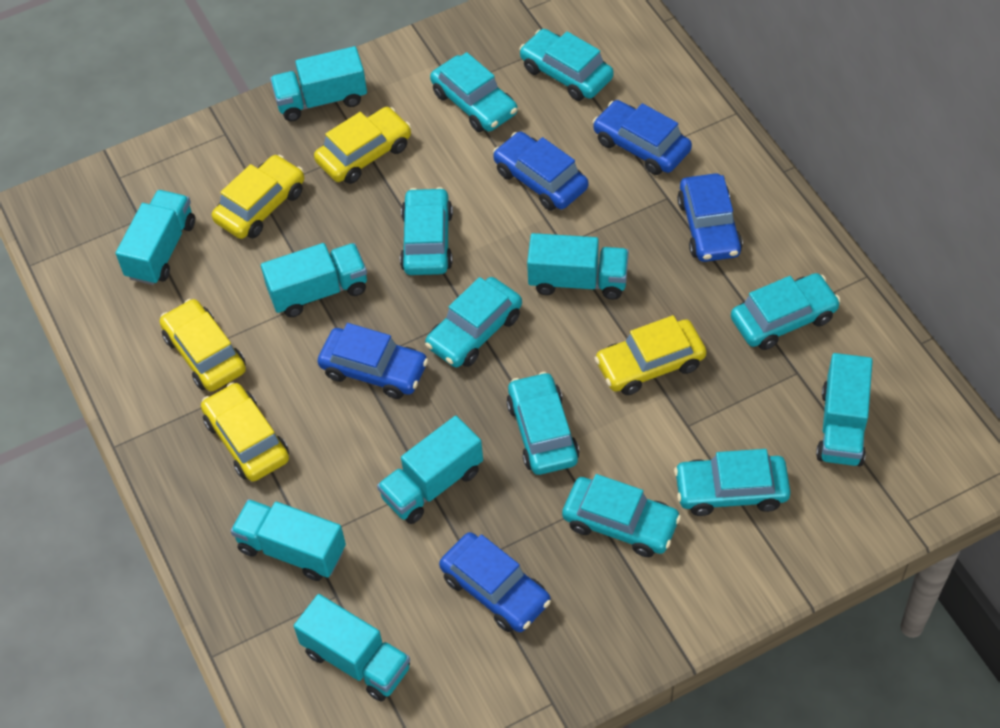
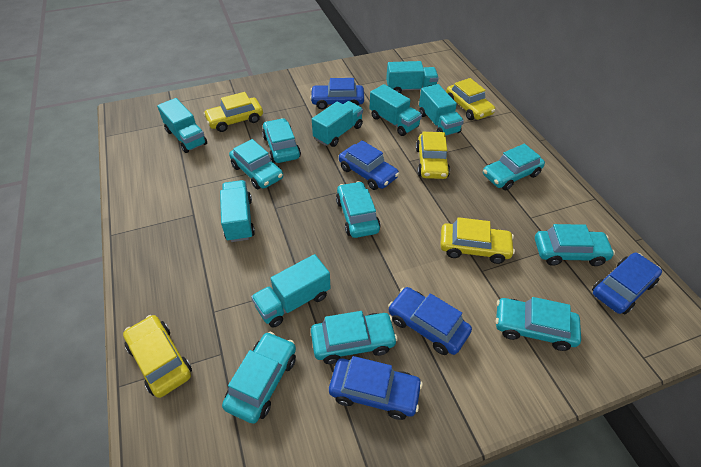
turquoise truck: 8 -> 7

